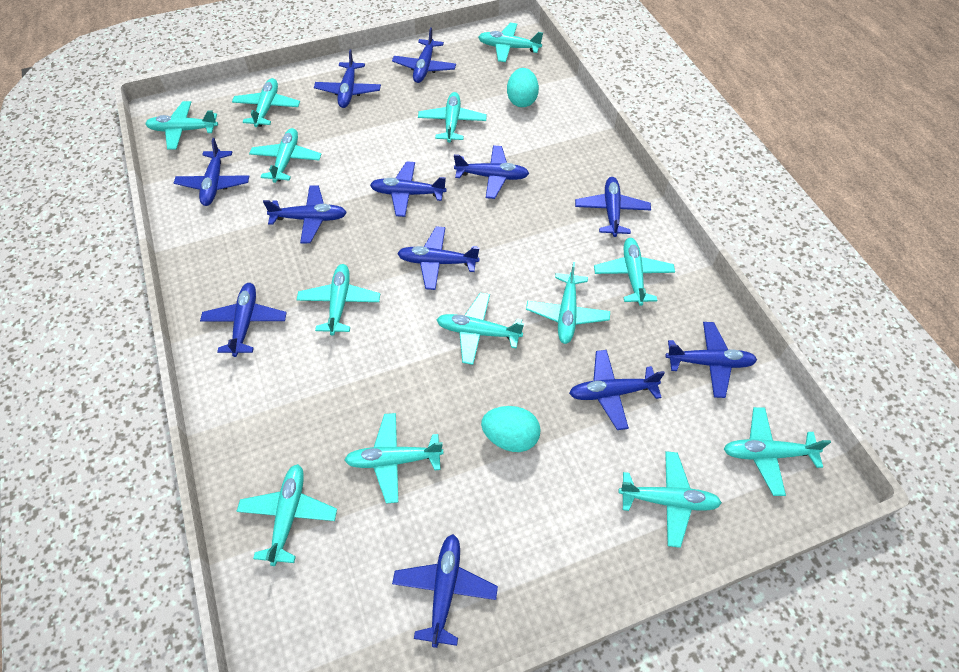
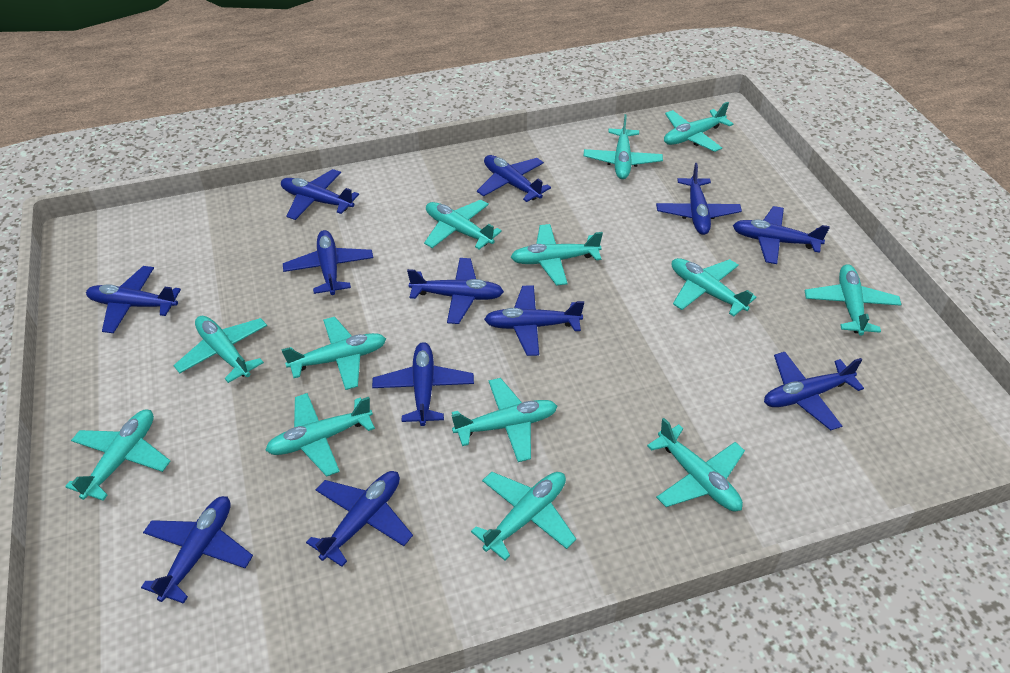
turquoise egg: 2 -> 0

